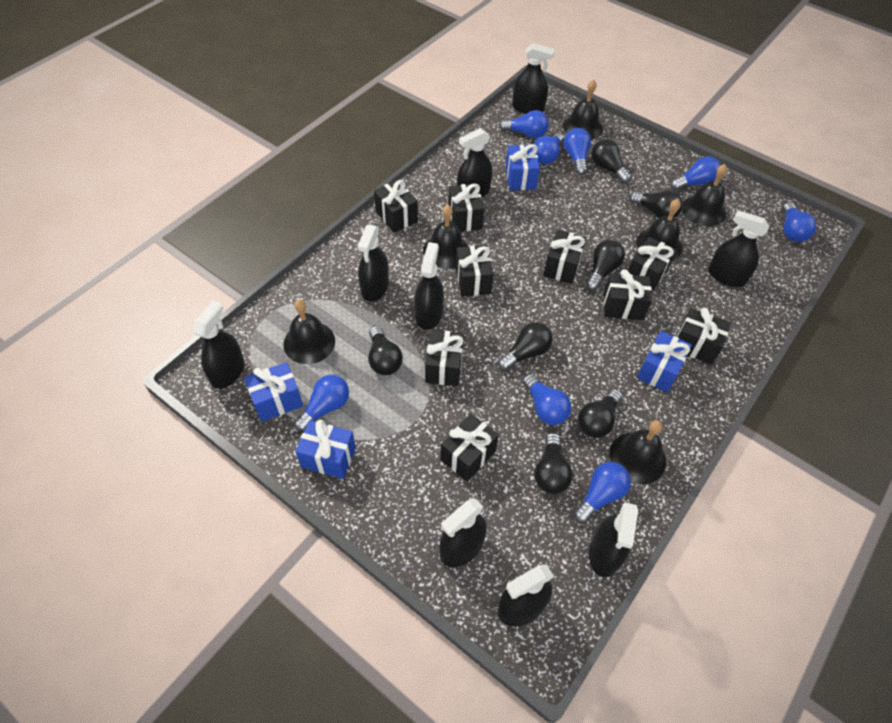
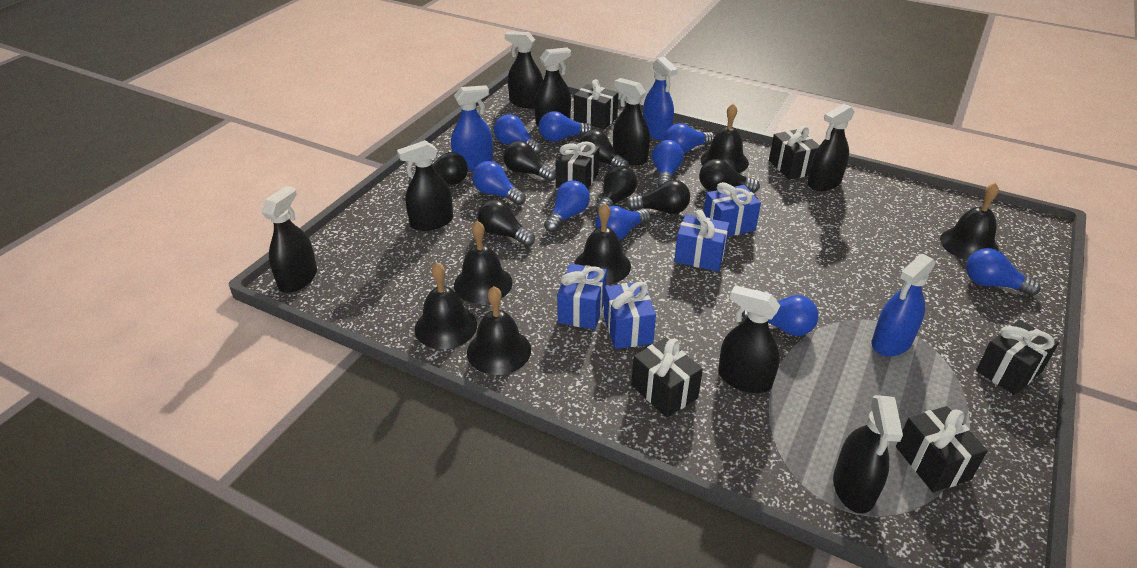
black gift: 9 -> 6
black spray bottle: 9 -> 8
blue light bulb: 8 -> 9
blue spray bottle: 0 -> 3

